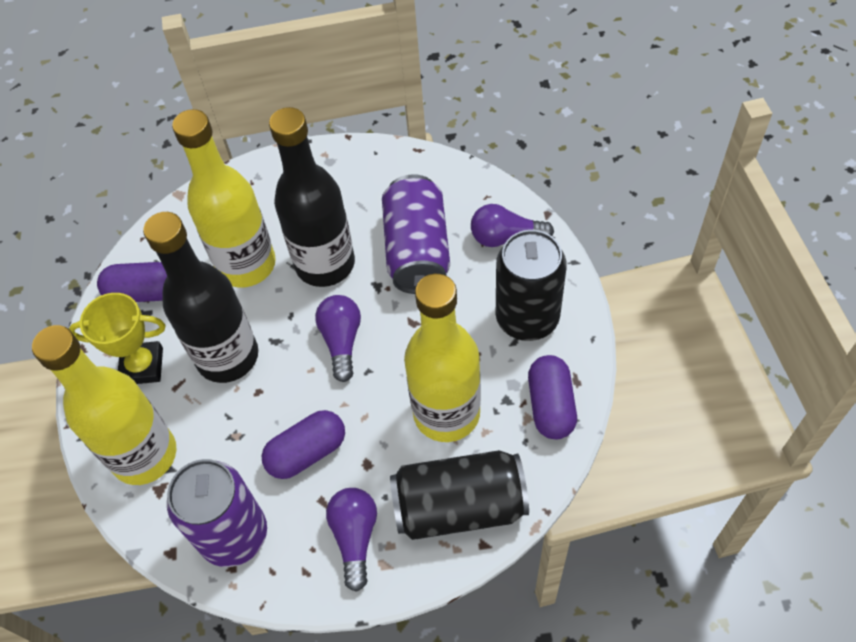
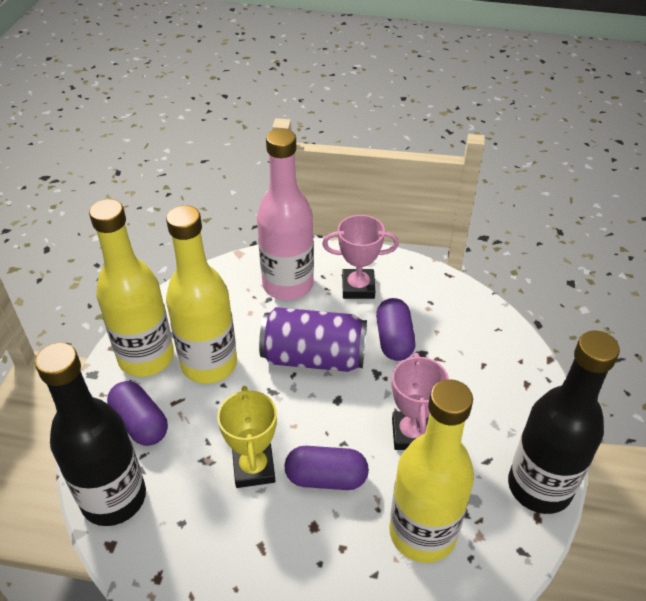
black can: 2 -> 0
pink bottle: 0 -> 1
pink trophy: 0 -> 2
purple can: 2 -> 1
purple light bulb: 3 -> 0

